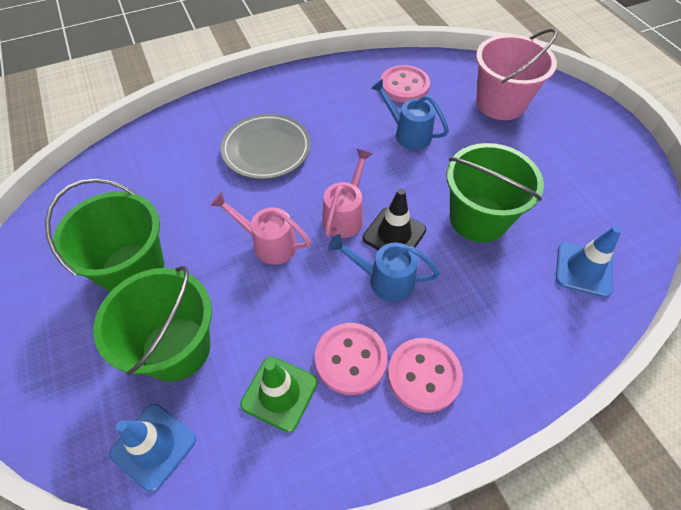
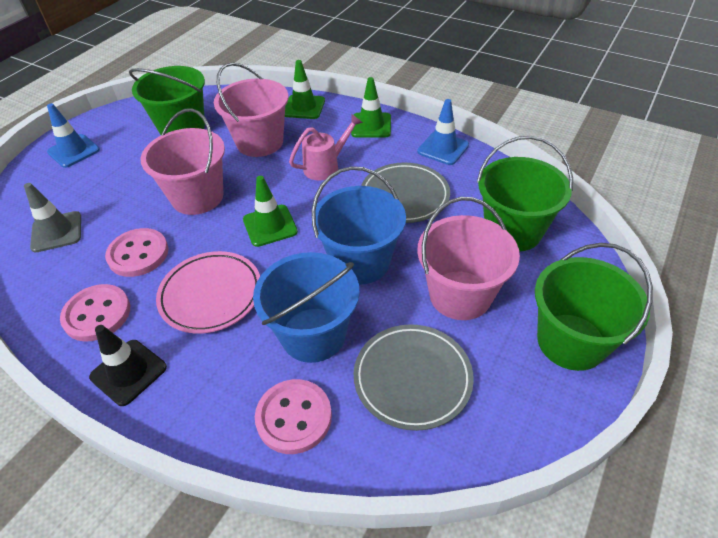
blue bucket: 0 -> 2
blue watering can: 2 -> 0
green traffic cone: 1 -> 3
grey plate: 1 -> 2
grey traffic cone: 0 -> 1
pink bucket: 1 -> 3
pink plate: 0 -> 1
pink watering can: 2 -> 1

